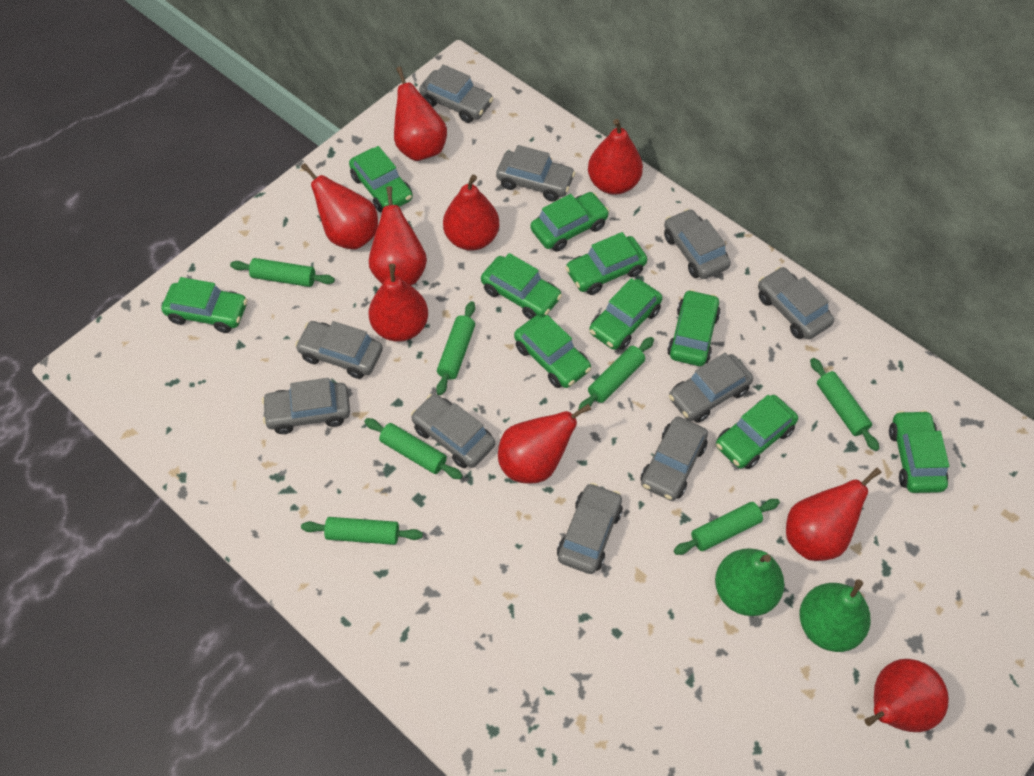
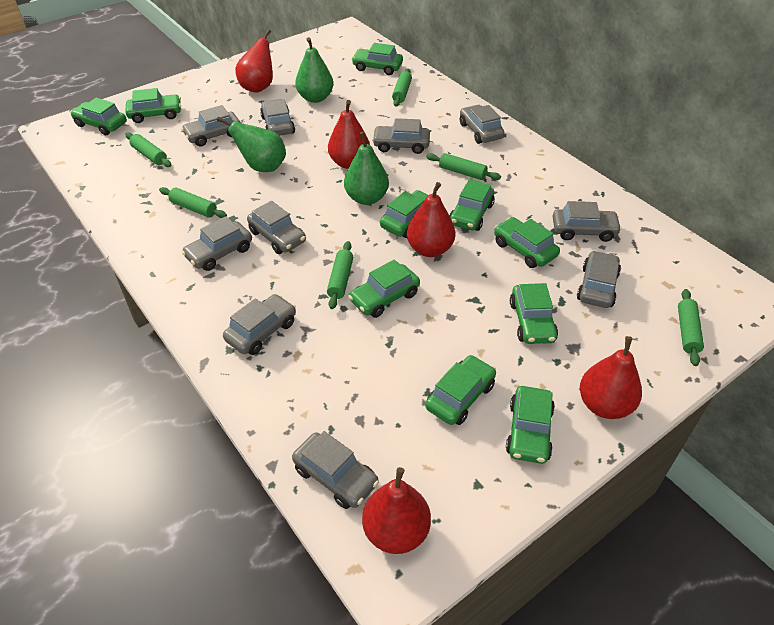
green pear: 2 -> 3
green rolling pin: 7 -> 6
red pear: 9 -> 5

